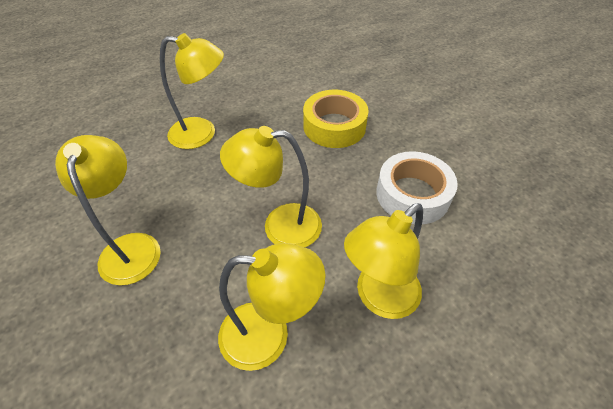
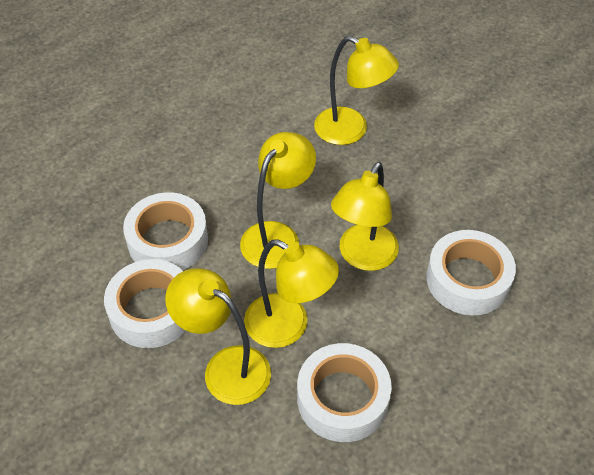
white tape: 1 -> 4
yellow tape: 1 -> 0

